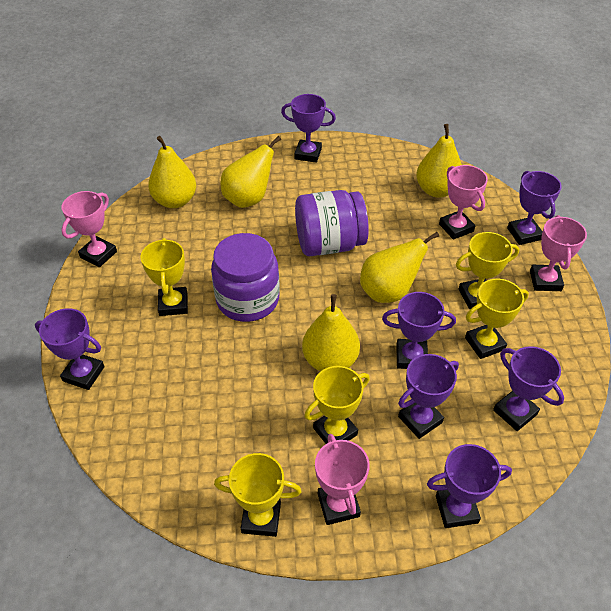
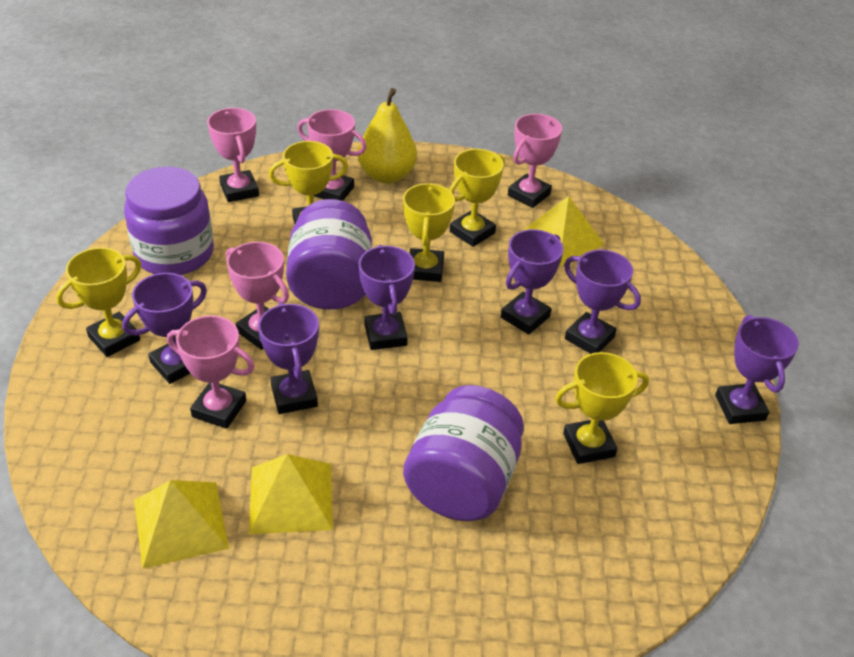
pink trophy: 4 -> 5
purple jar: 2 -> 3
purple trophy: 7 -> 6
yellow pear: 5 -> 1
yellow pyramid: 0 -> 3

